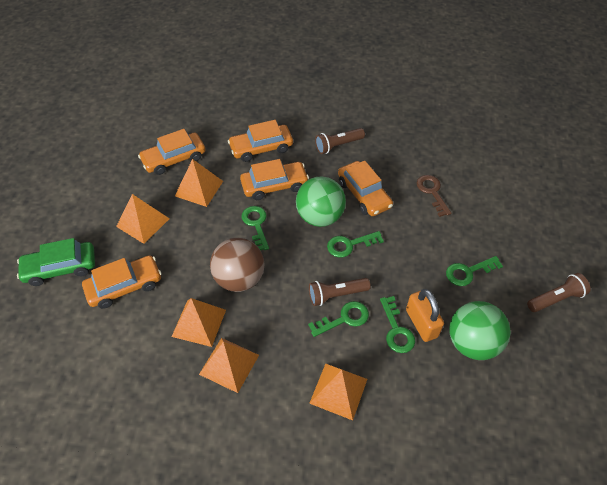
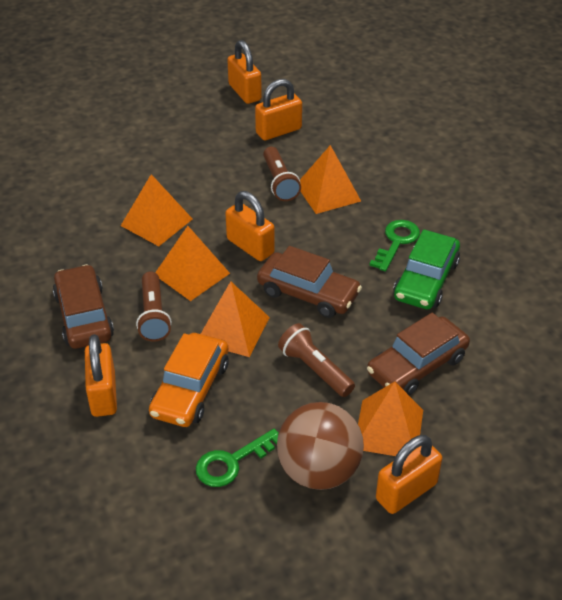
brown car: 0 -> 3
brown key: 1 -> 0
green ball: 2 -> 0
green key: 5 -> 2
orange car: 5 -> 1
orange padlock: 1 -> 5

